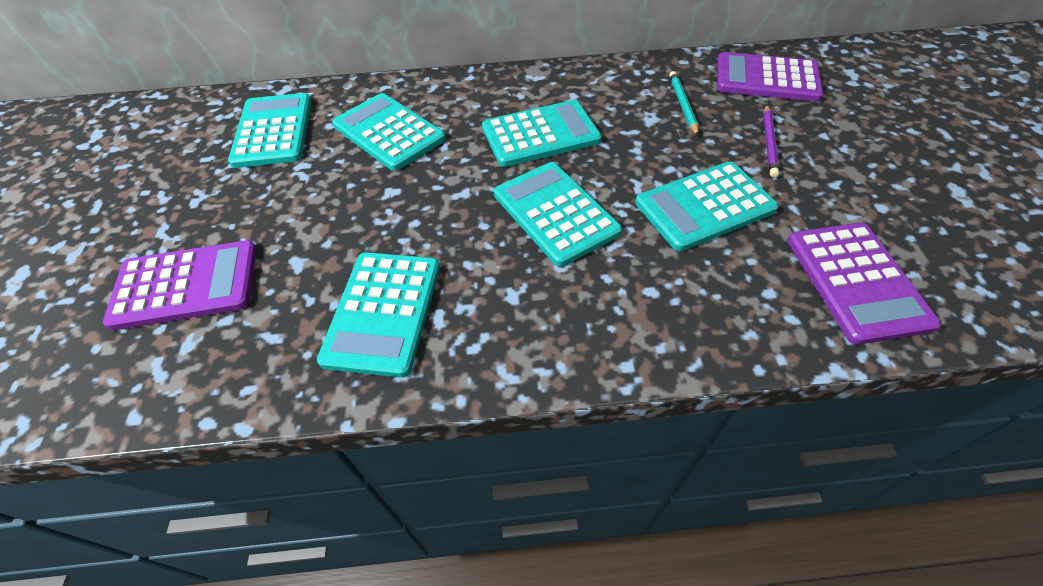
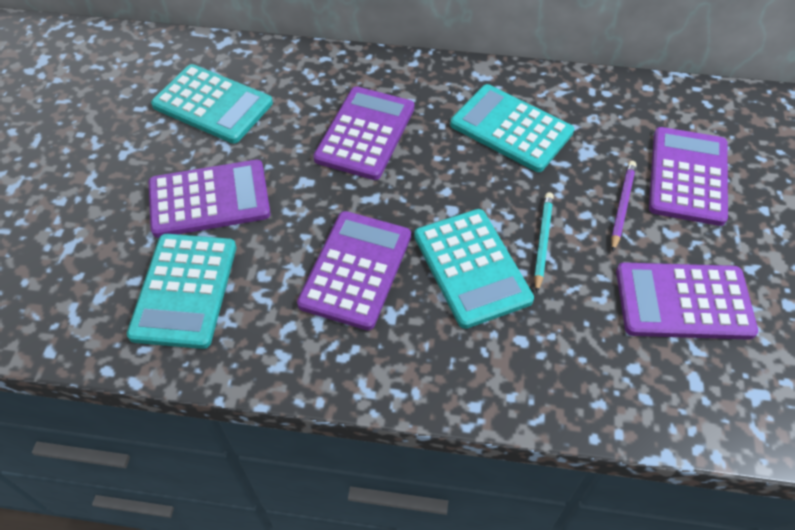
purple calculator: 3 -> 5
turquoise calculator: 6 -> 4

